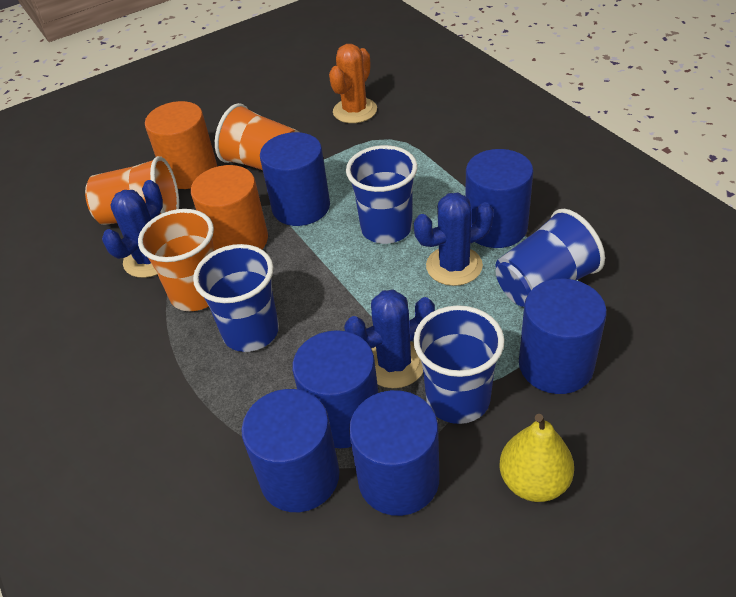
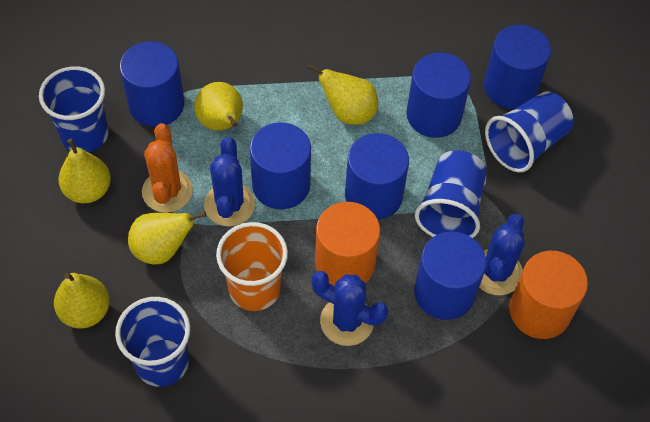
orange cup: 3 -> 1
yellow pear: 1 -> 5

